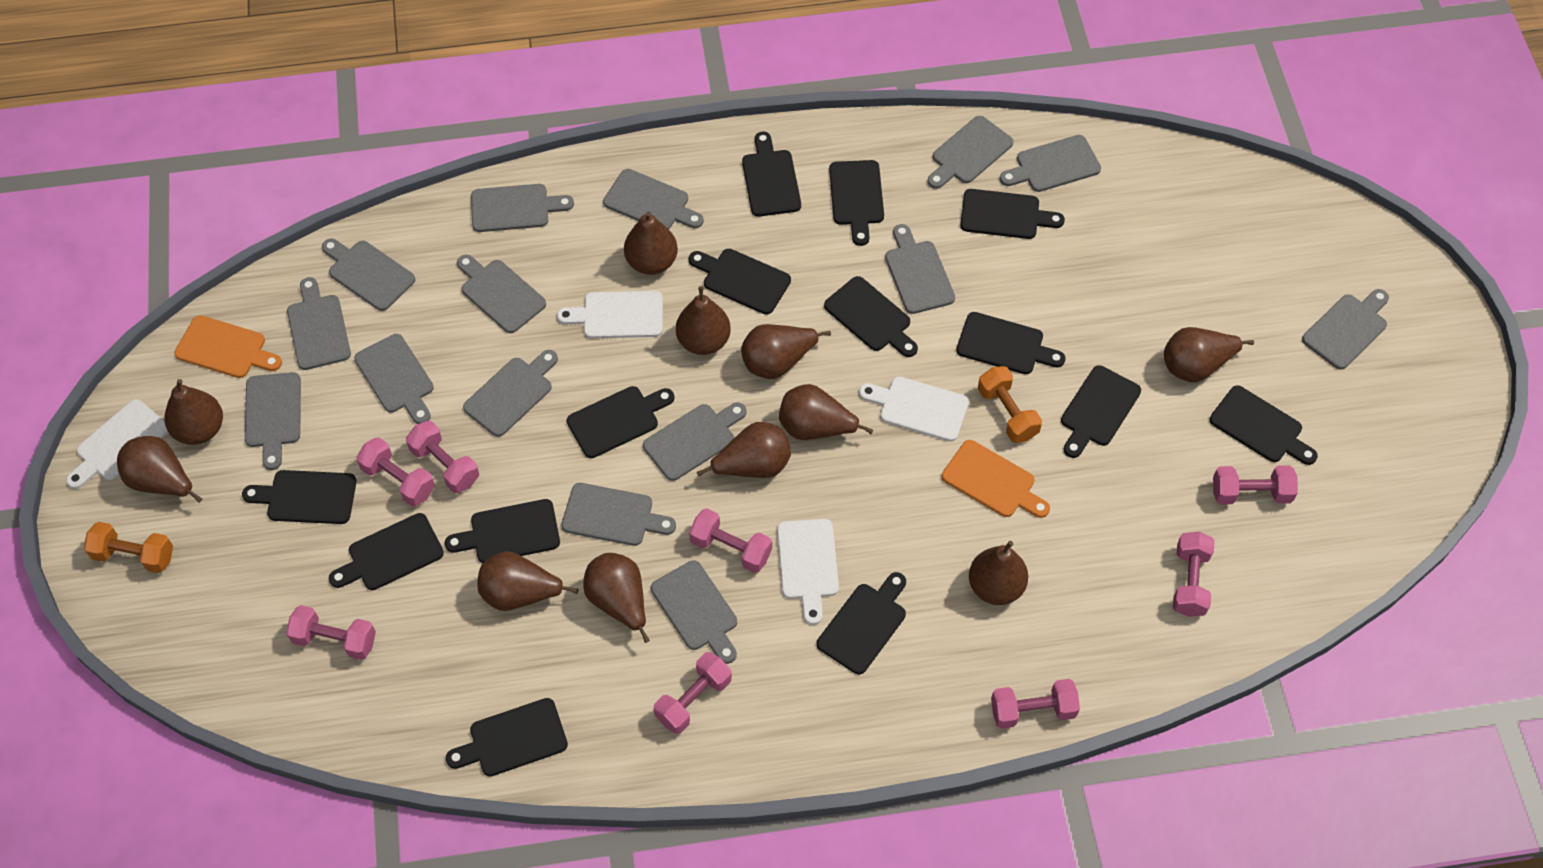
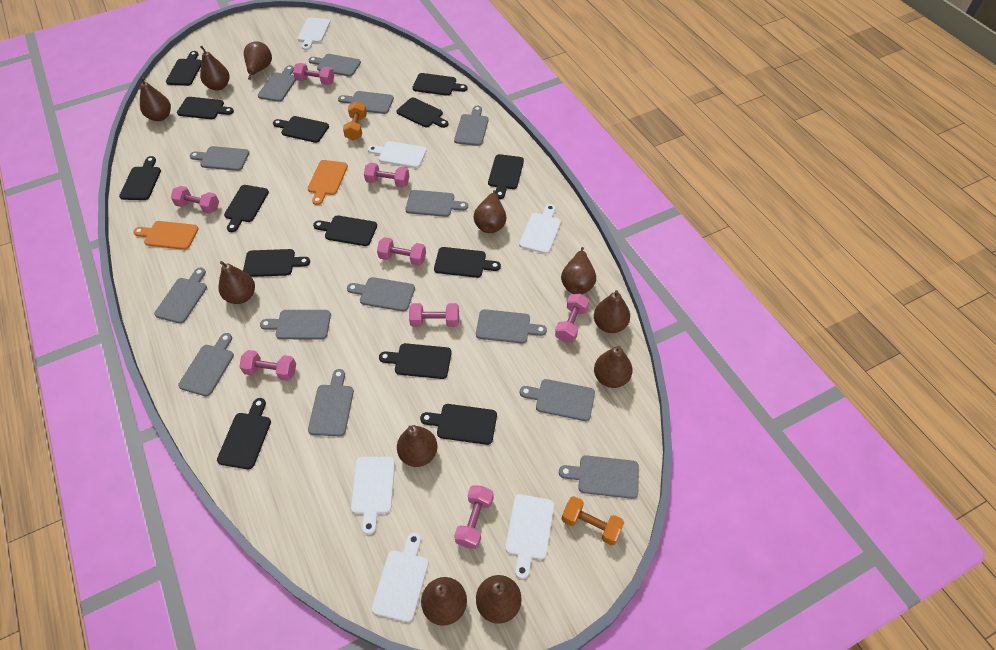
grey cutting board: 15 -> 14
white cutting board: 4 -> 6

